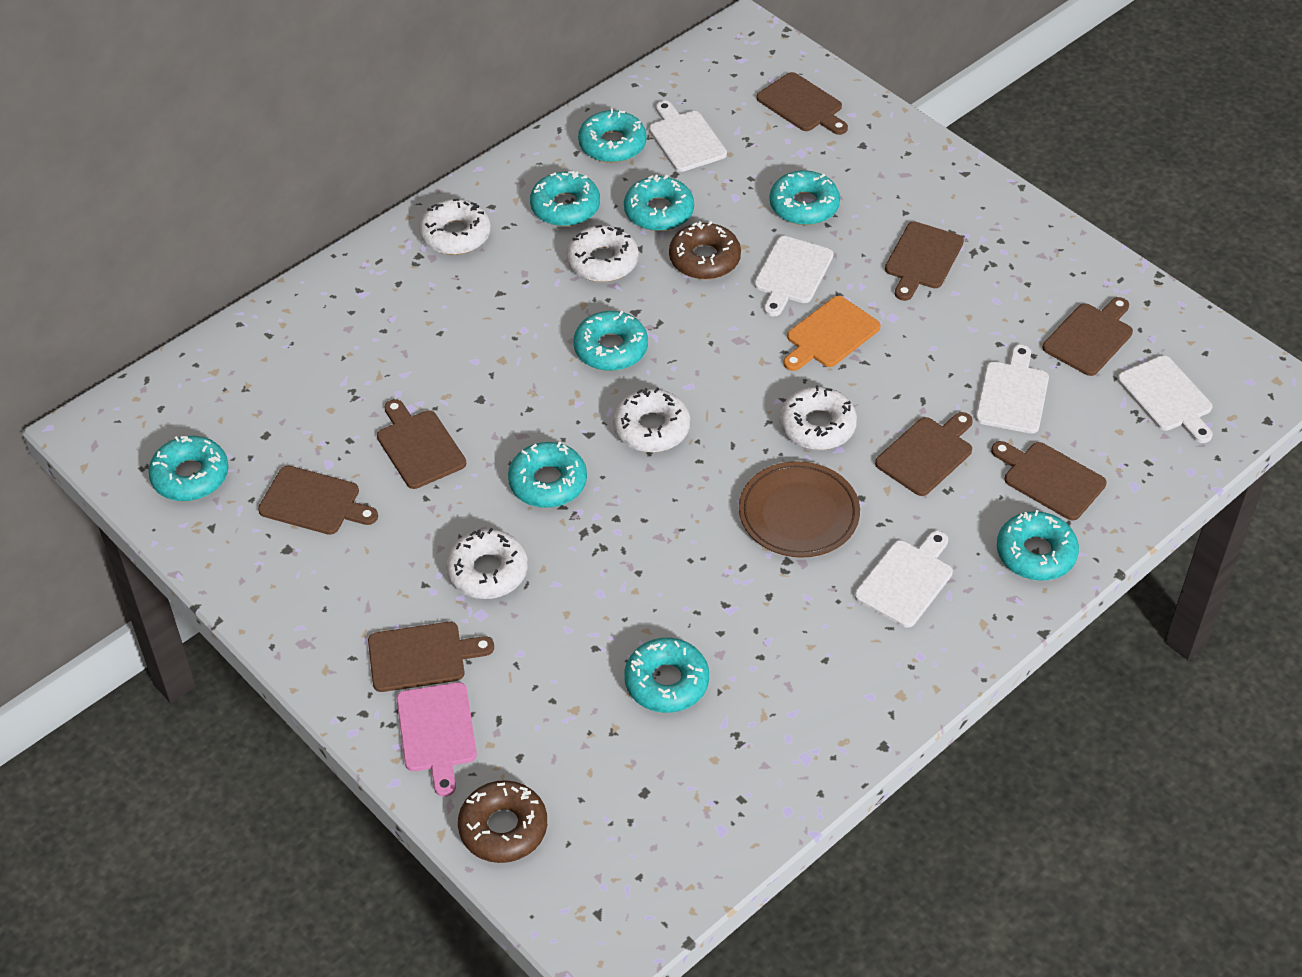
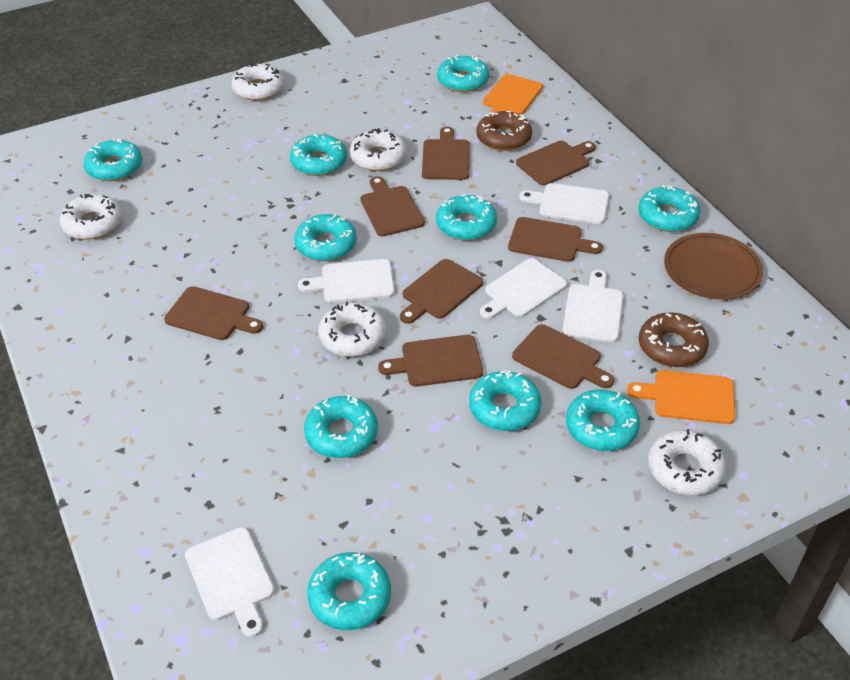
orange cutting board: 1 -> 2
pink cutting board: 1 -> 0
turquoise donut: 9 -> 10

